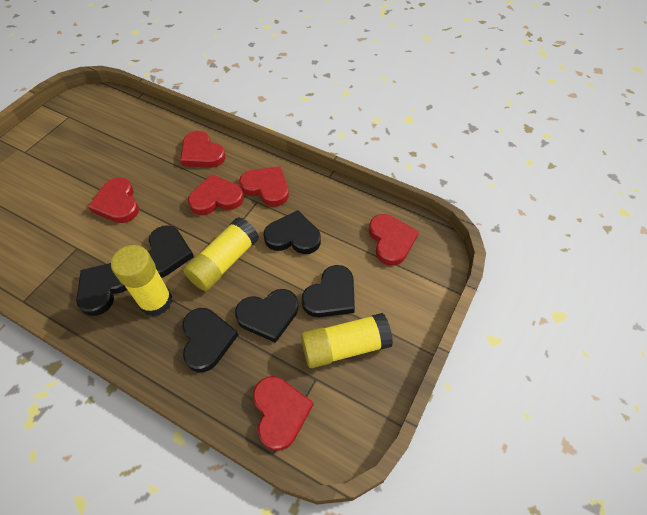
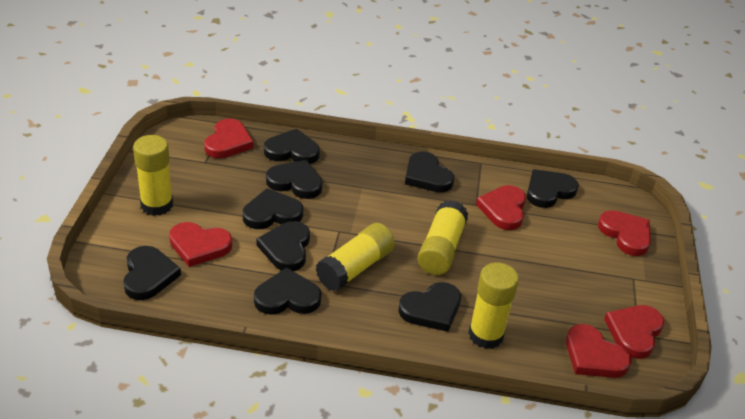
black heart: 6 -> 9
yellow glue stick: 3 -> 4

